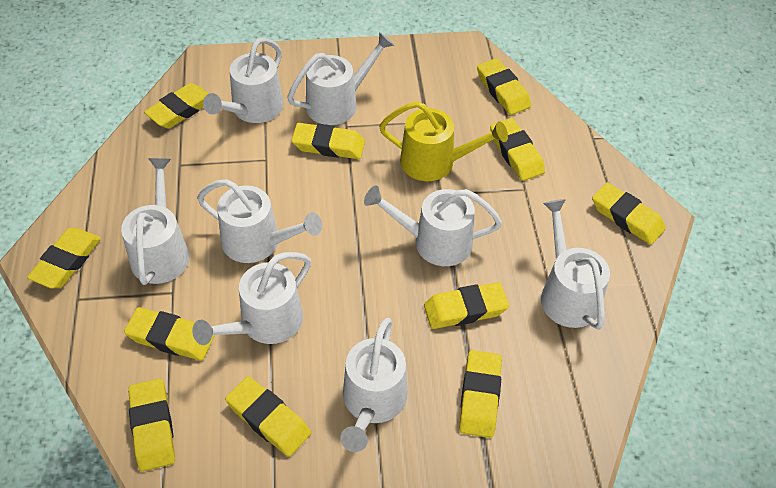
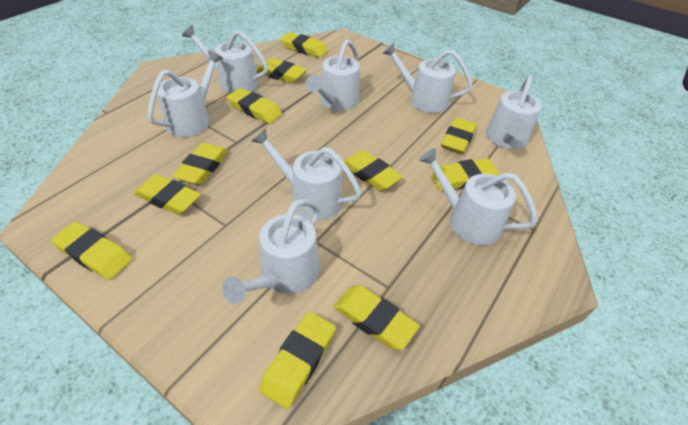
yellow watering can: 1 -> 0

